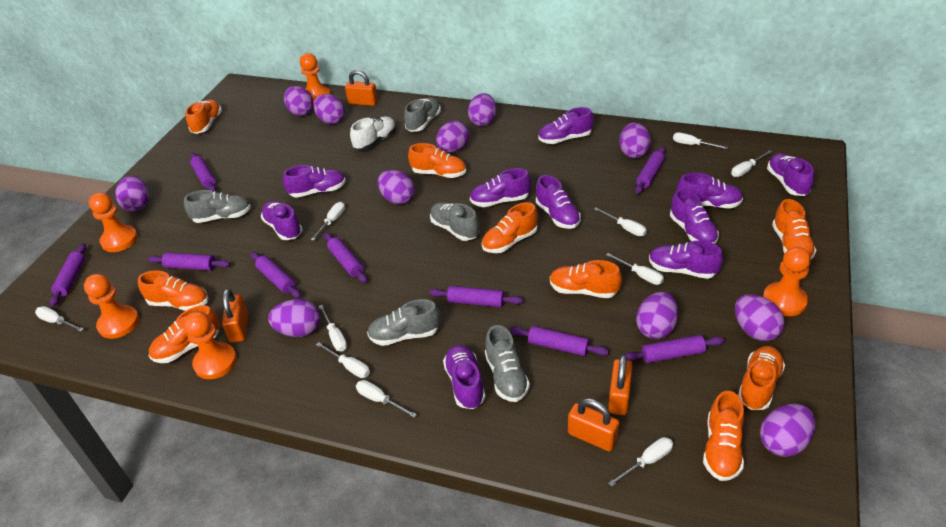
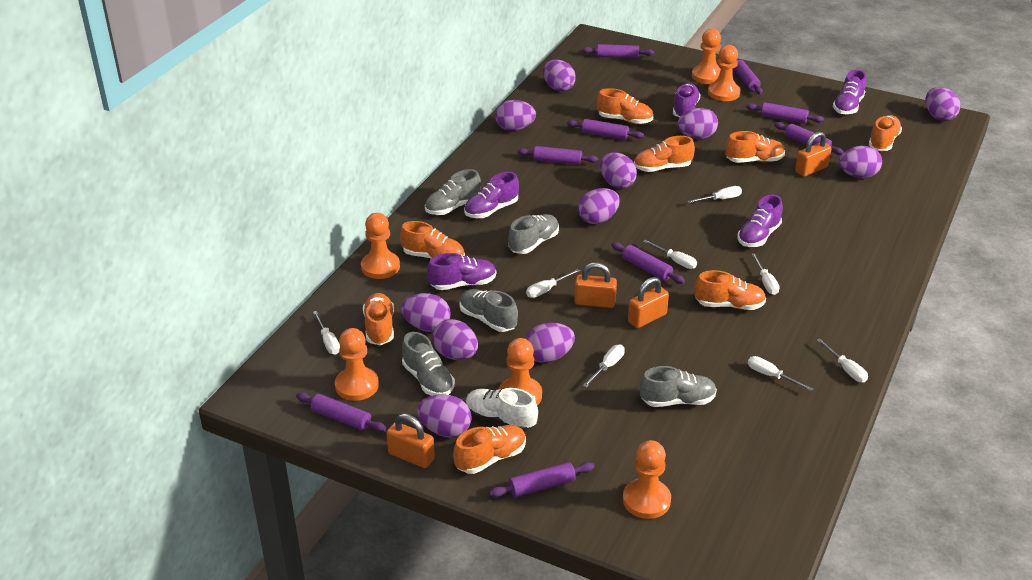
orange pawn: 5 -> 6
orange shoe: 9 -> 8
purple shoe: 10 -> 5
white screwdriver: 10 -> 8

